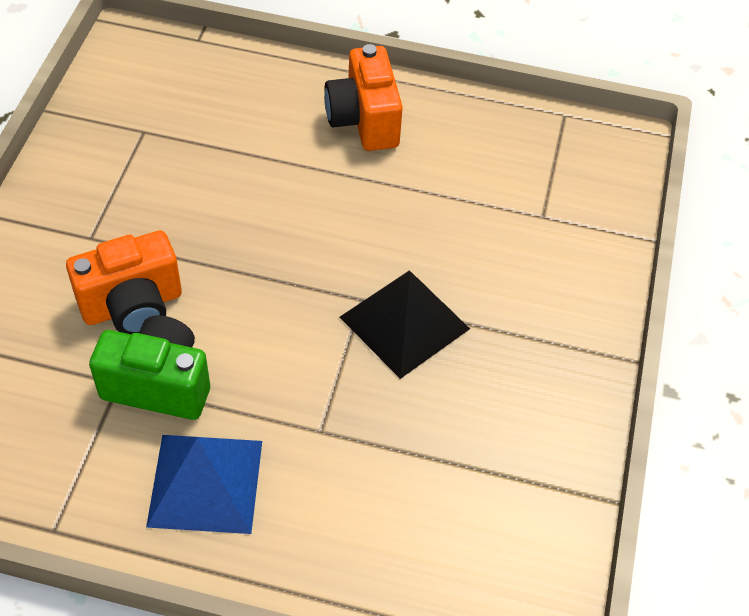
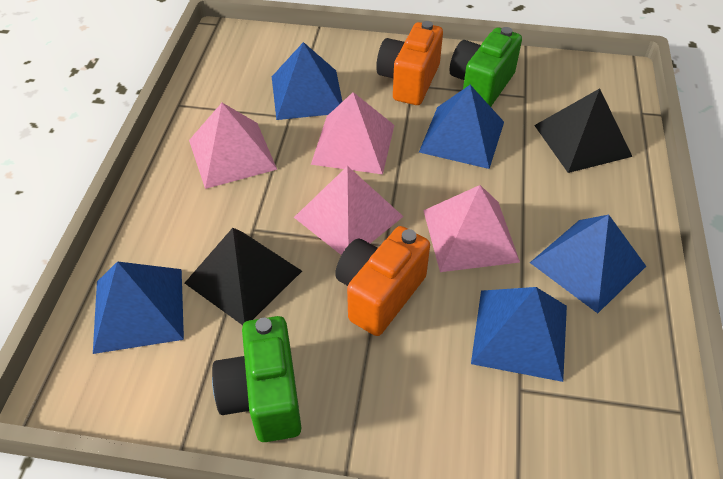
black pyramid: 1 -> 2
blue pyramid: 1 -> 5
green camera: 1 -> 2
pink pyramid: 0 -> 4

